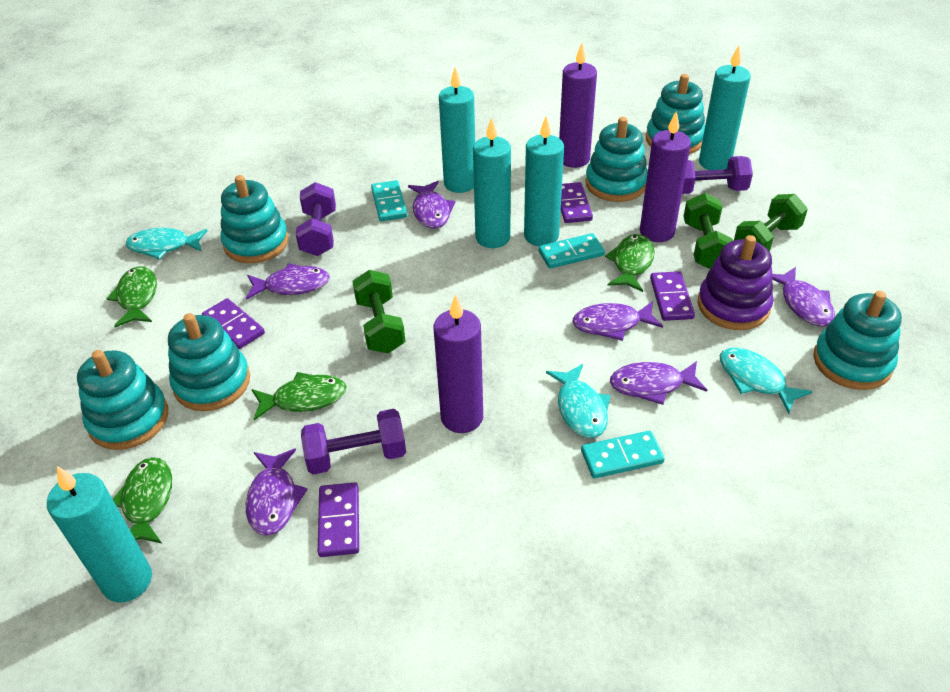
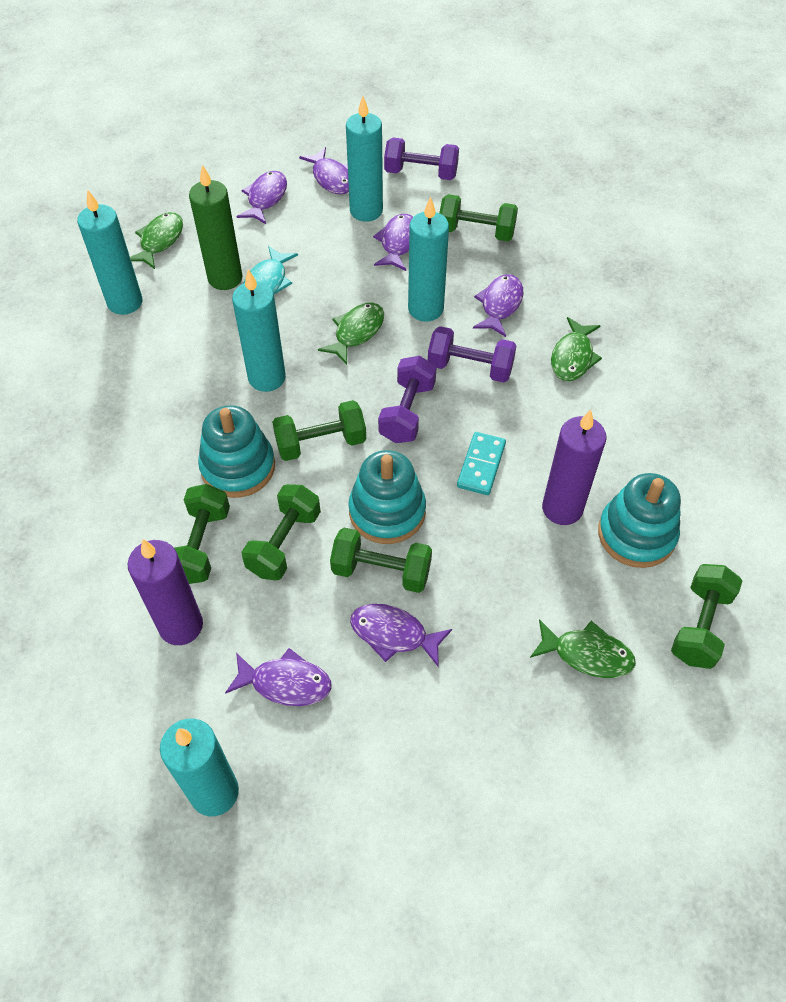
green candle: 0 -> 1
green dumbbell: 3 -> 6
purple candle: 3 -> 2
purple domino: 4 -> 0
purple stacking toy: 1 -> 0
turquoise domino: 3 -> 1
turquoise fish: 3 -> 1
turquoise stacking toy: 6 -> 3

